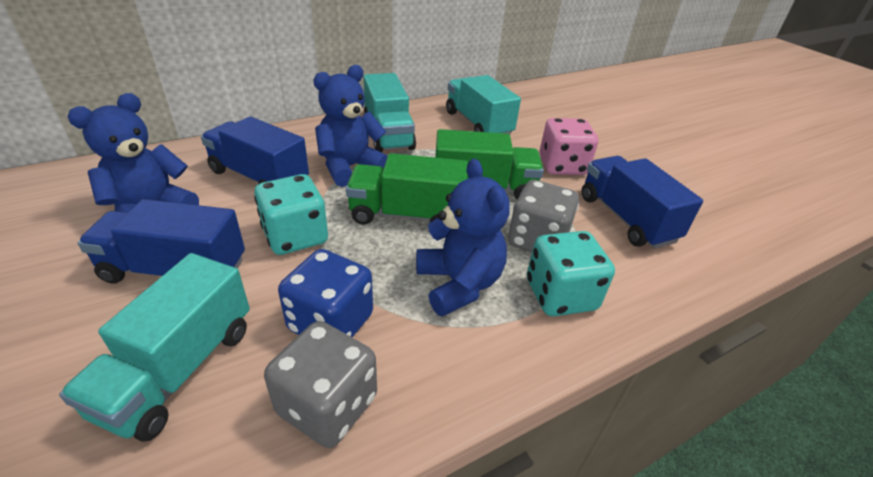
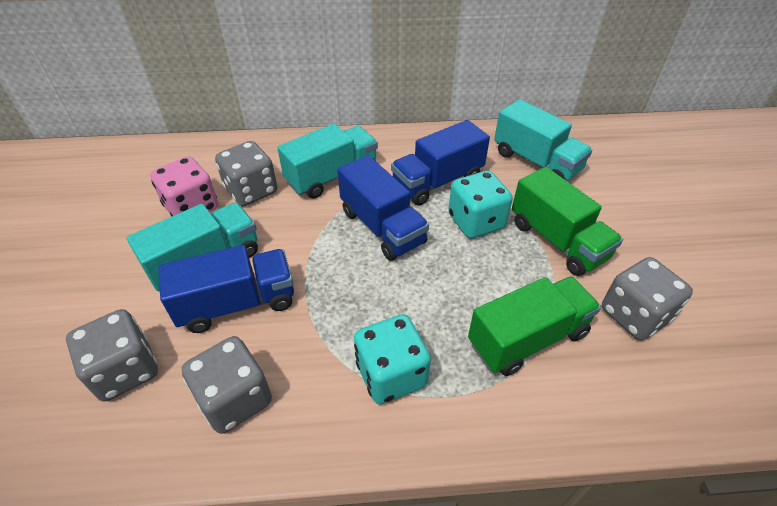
blue dice: 1 -> 0
blue teddy bear: 3 -> 0
grey dice: 2 -> 4

